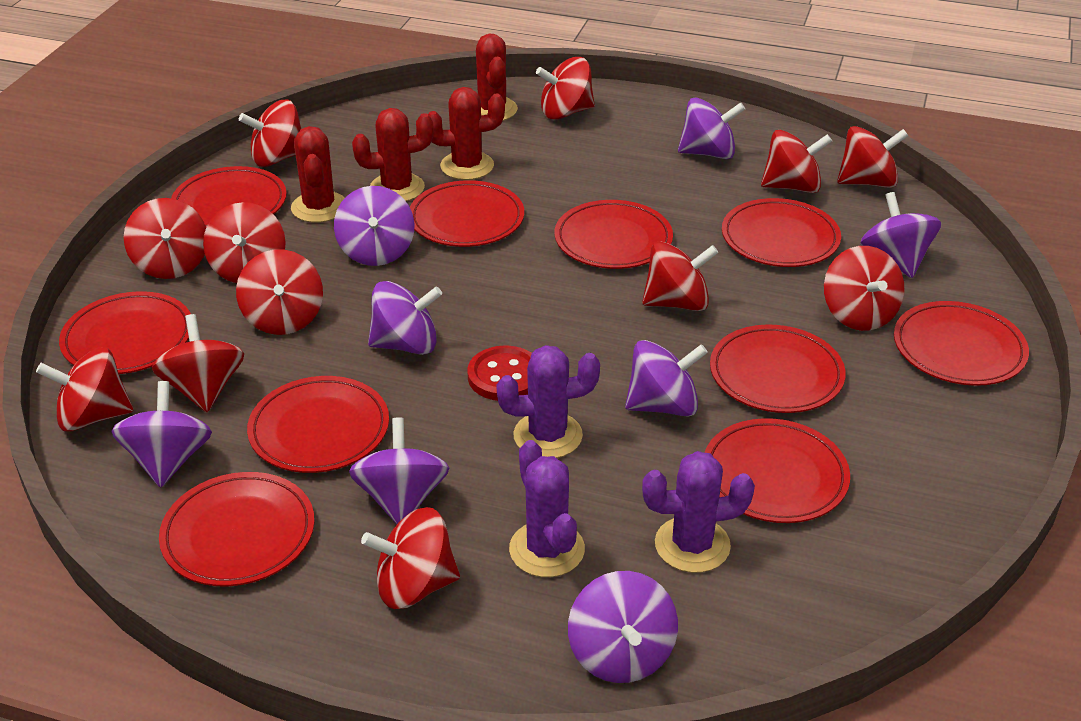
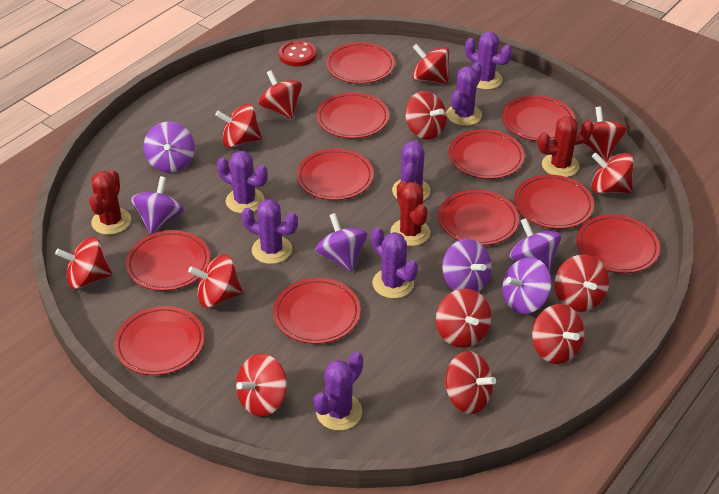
purple cactus: 3 -> 7
purple spinning top: 8 -> 6
red cactus: 4 -> 3
red plate: 10 -> 11
red spinning top: 12 -> 13

